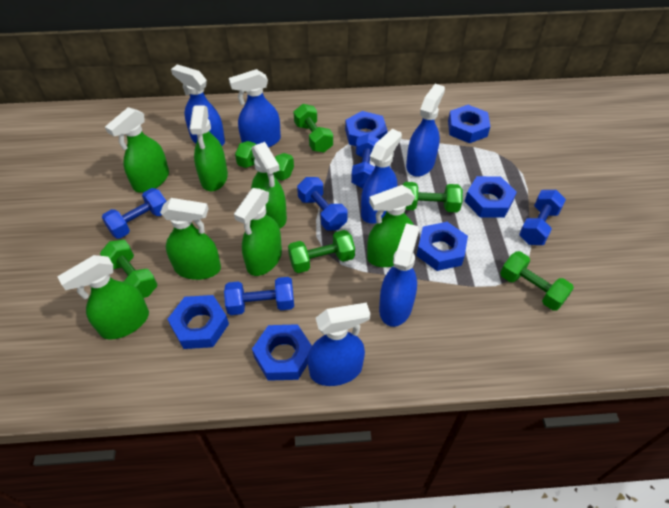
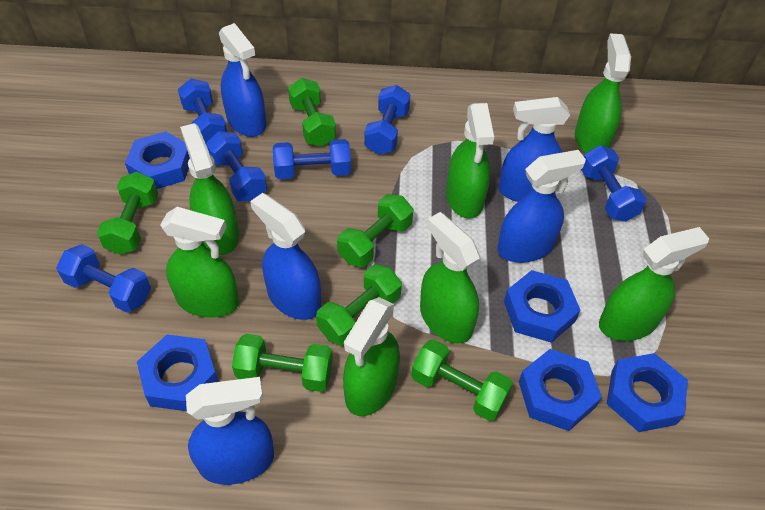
blue dumbbell: 5 -> 6
blue nut: 6 -> 5
blue spray bottle: 6 -> 5

